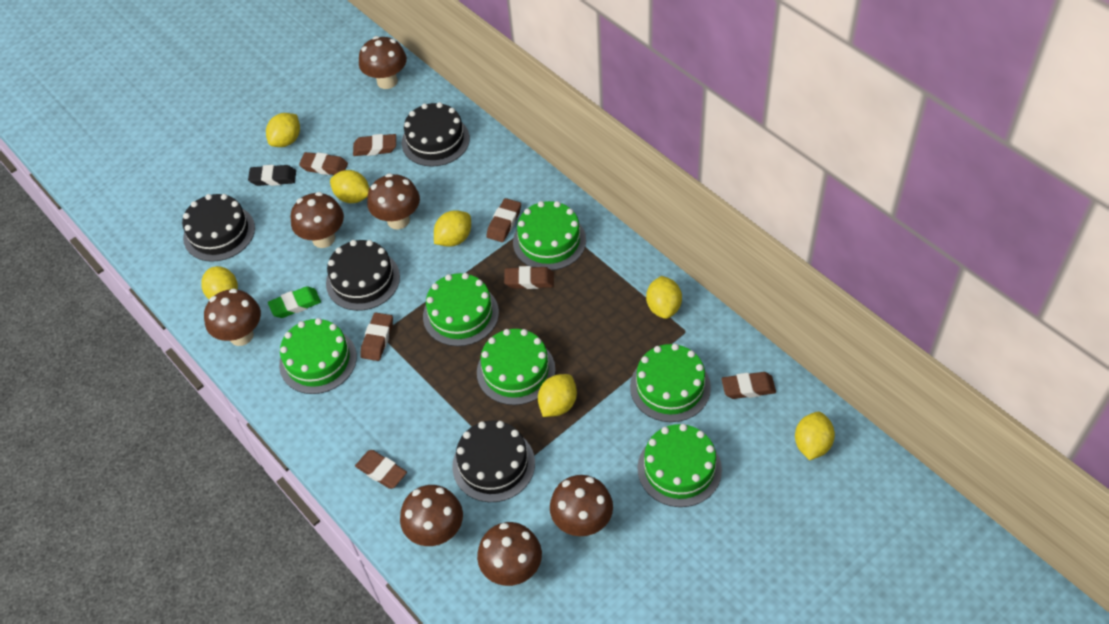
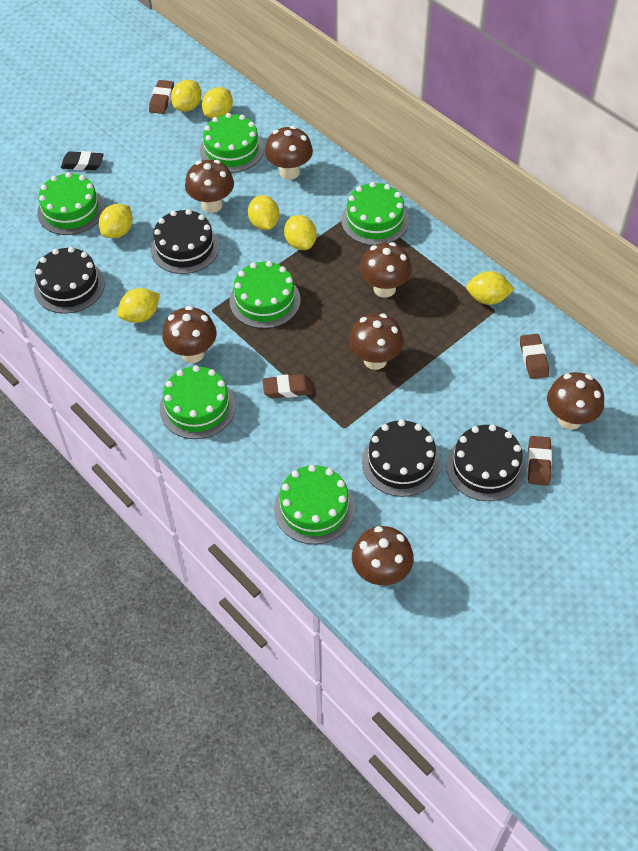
brown eraser: 7 -> 4
green eraser: 1 -> 0

